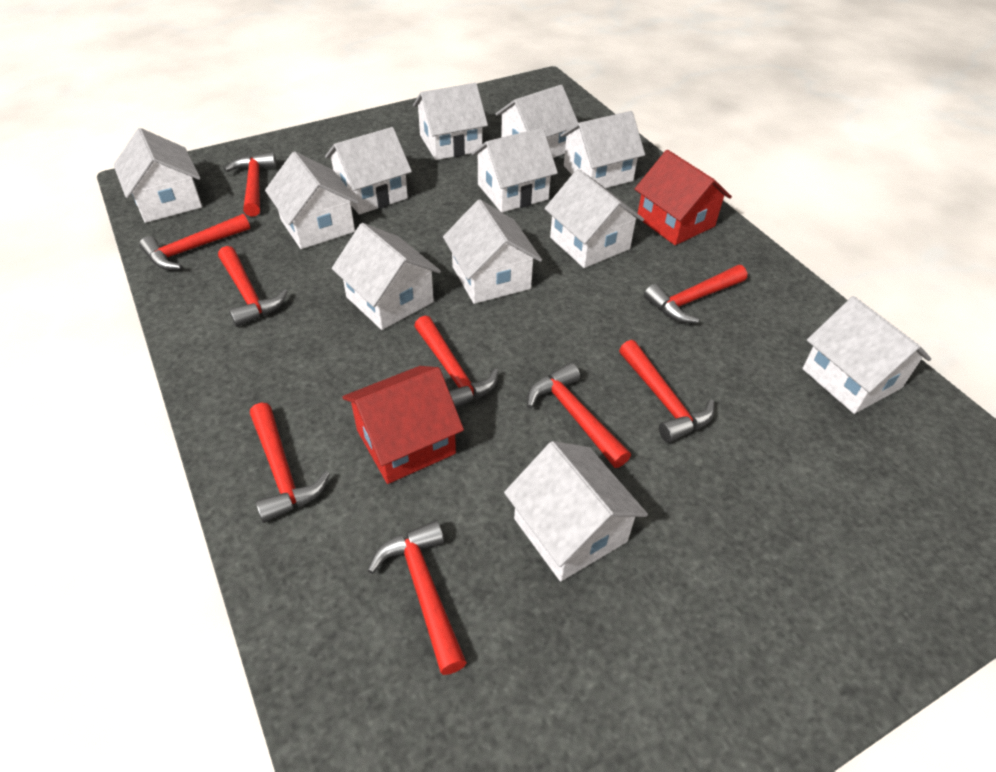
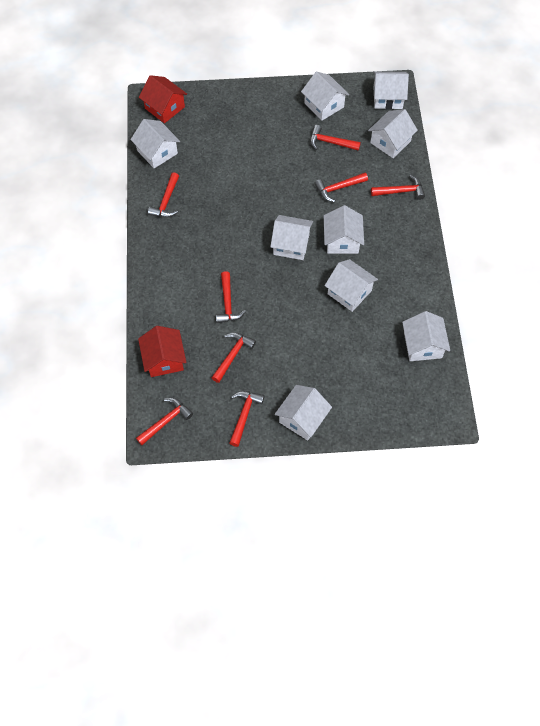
red hammer: 9 -> 8
white house: 12 -> 9

